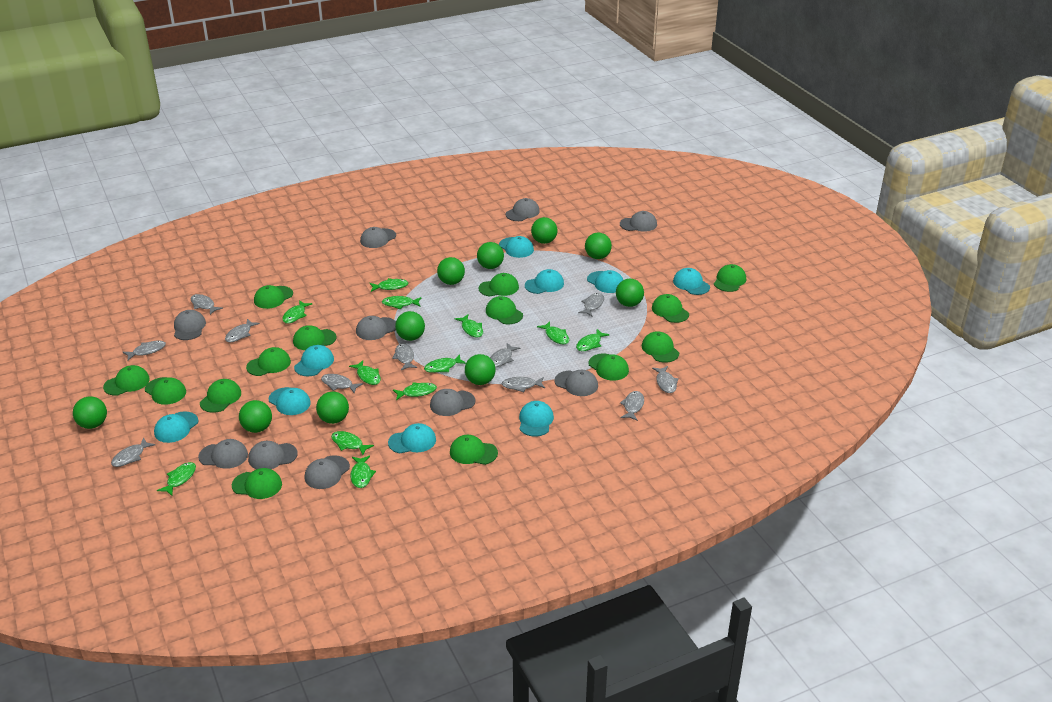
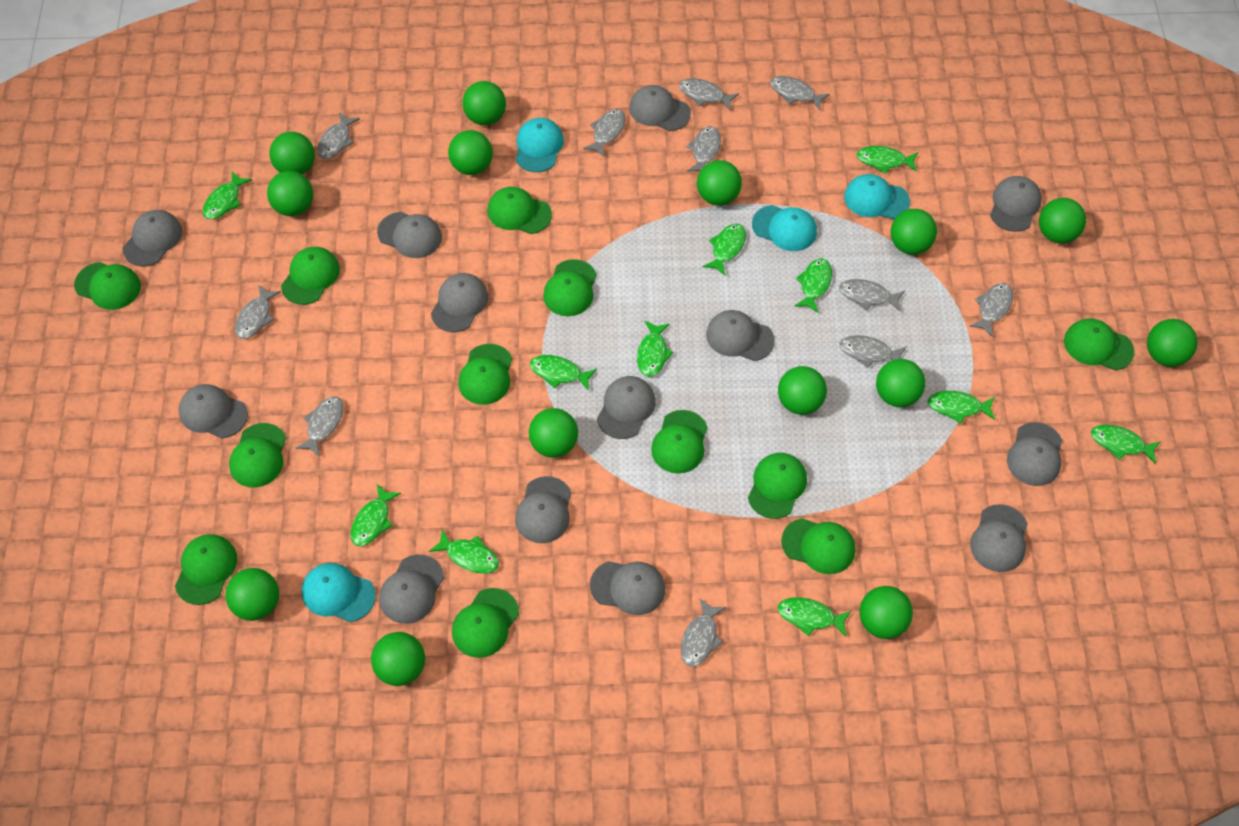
green ball: 10 -> 14
green cap: 14 -> 12
green fish: 12 -> 11
grey cap: 10 -> 13
turquoise cap: 9 -> 4

